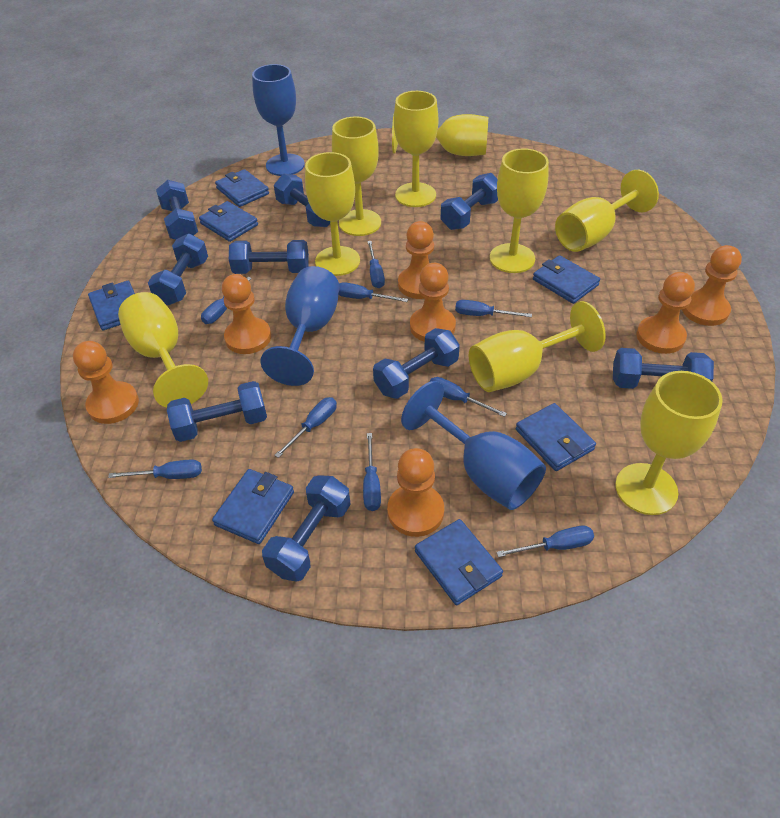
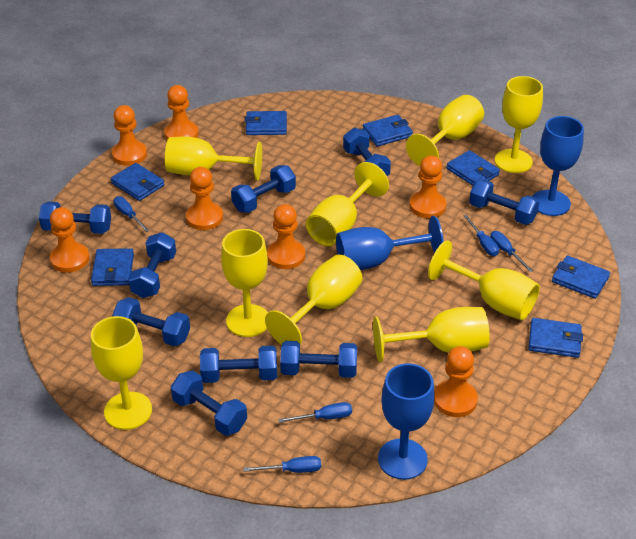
blue screwdriver: 9 -> 5

